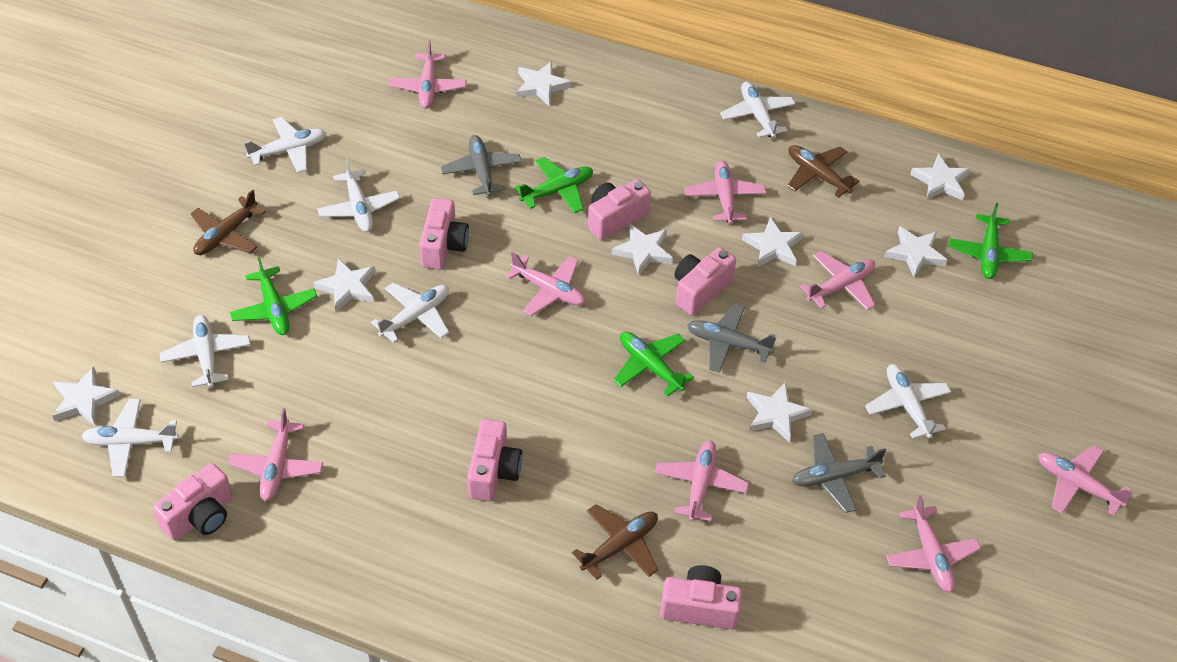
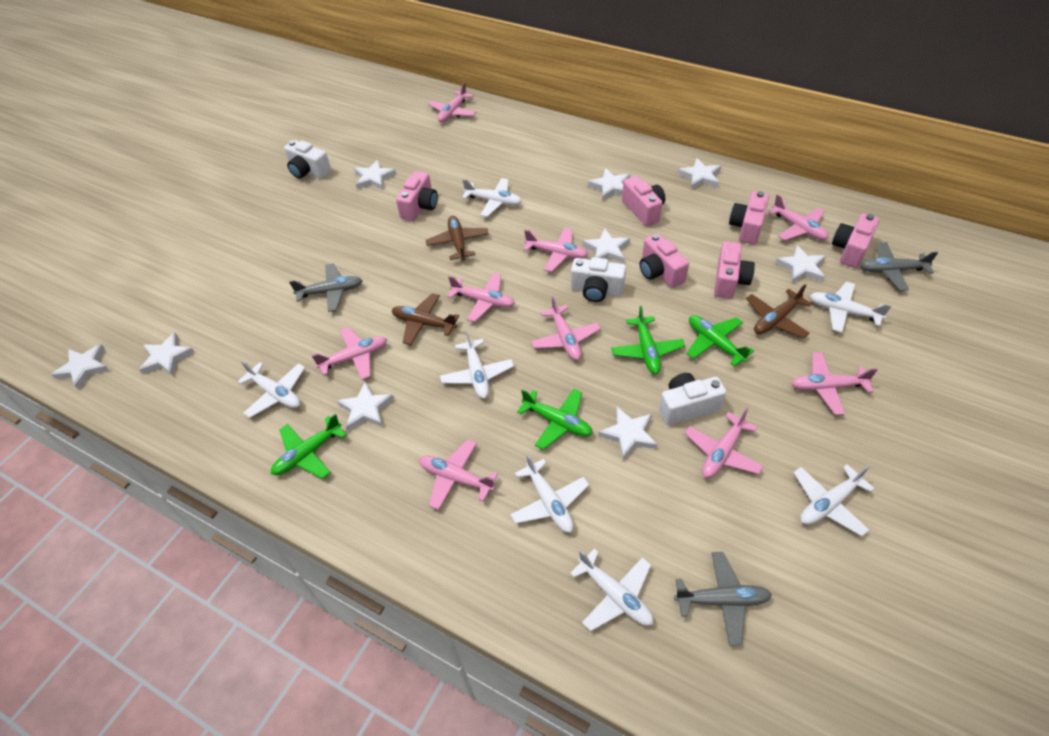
pink plane: 8 -> 9
white camera: 0 -> 3
white star: 8 -> 9

